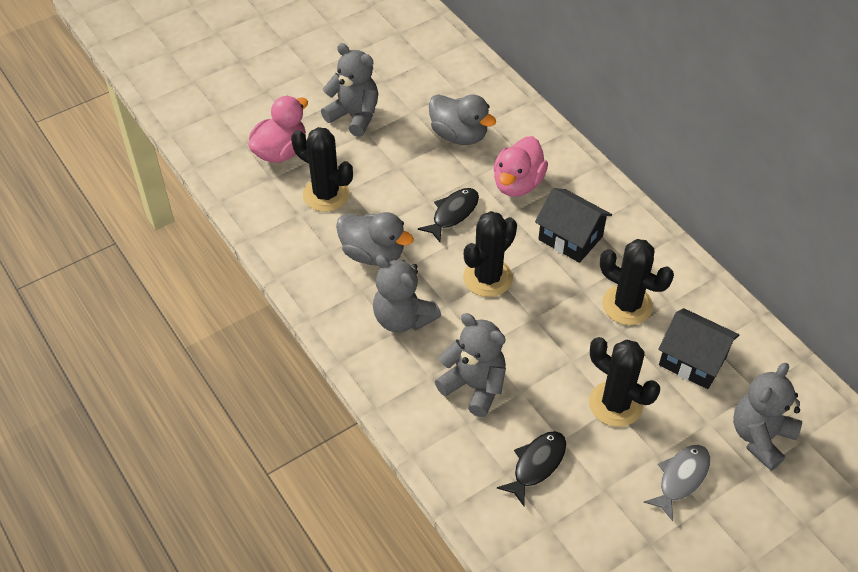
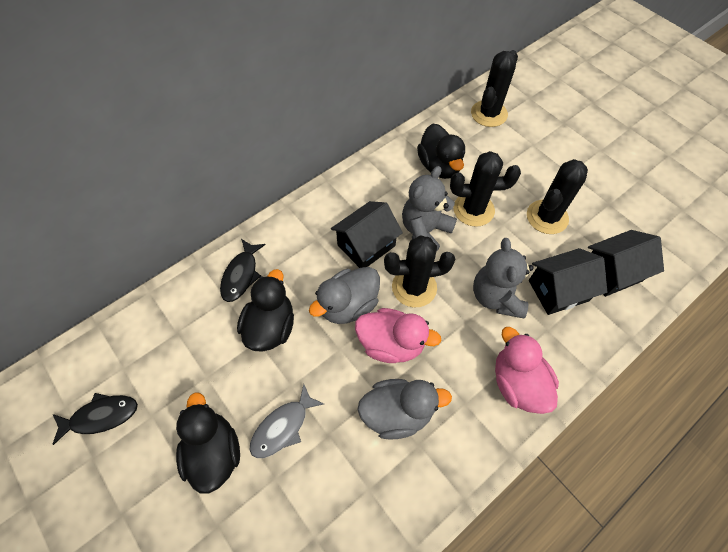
black duck: 0 -> 3
black house: 2 -> 3
grey teddy bear: 4 -> 2

